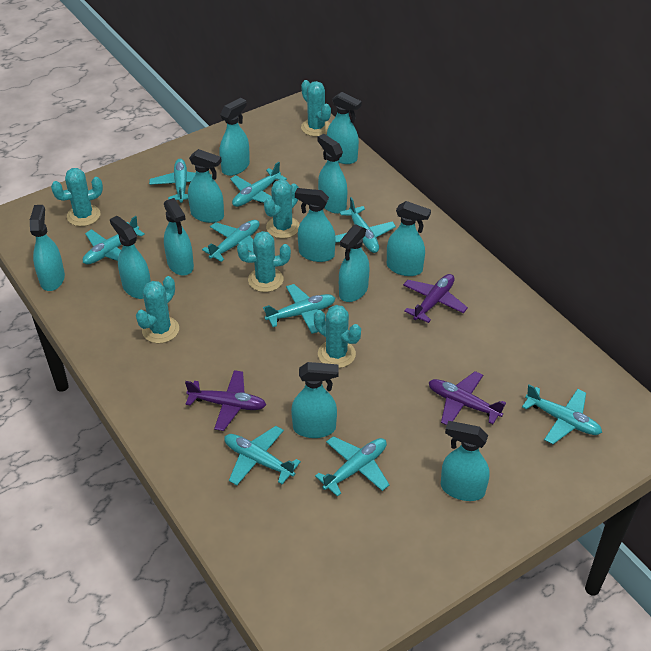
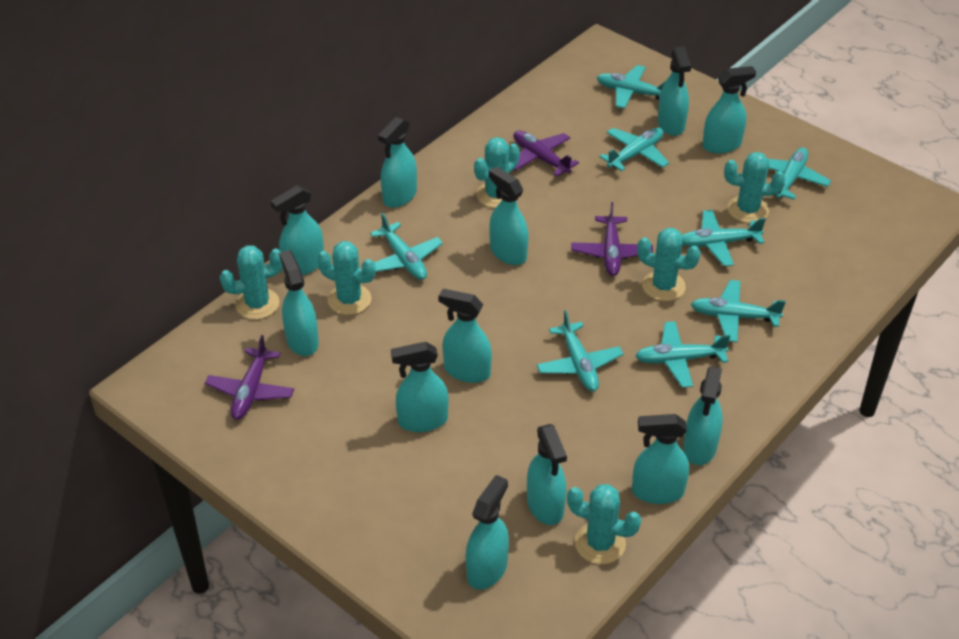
turquoise plane: 9 -> 8

